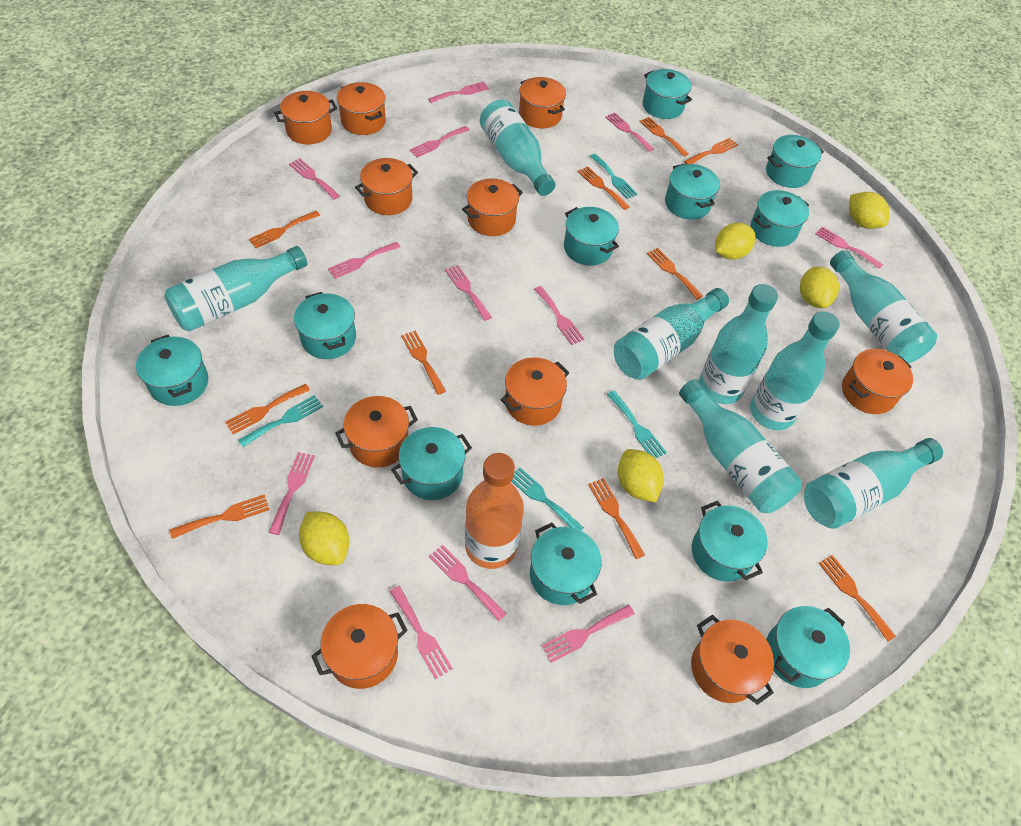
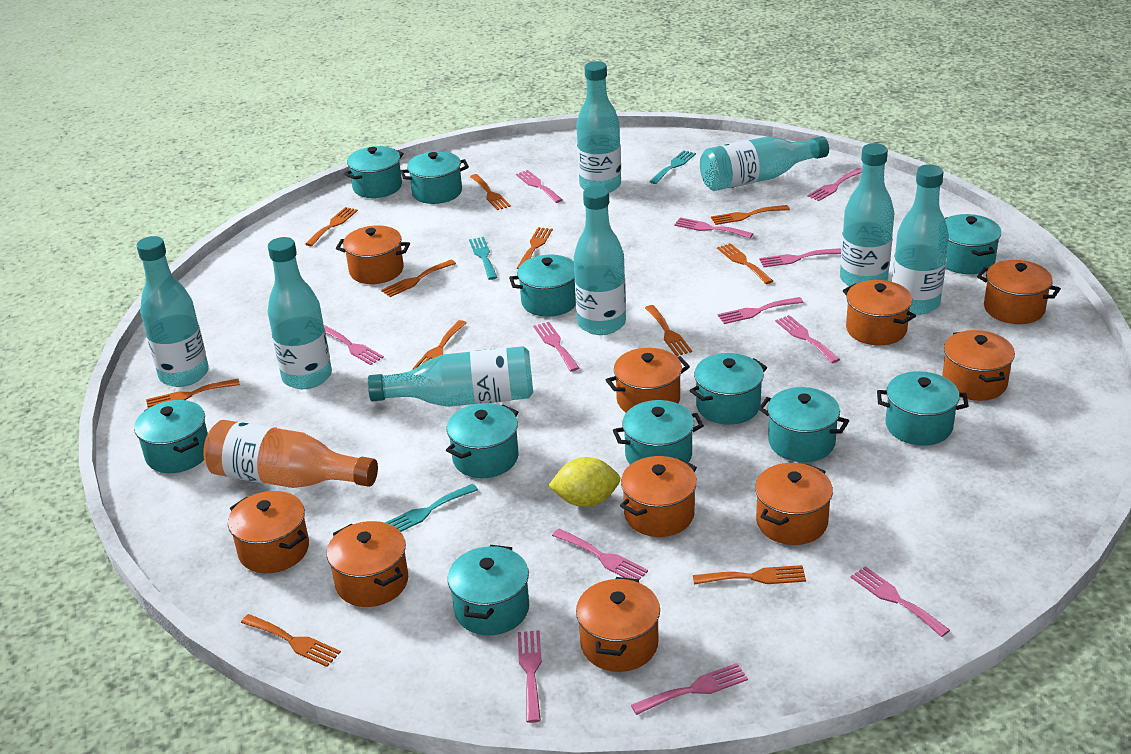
orange fork: 10 -> 11
turquoise fork: 4 -> 3
yellow lemon: 5 -> 1

